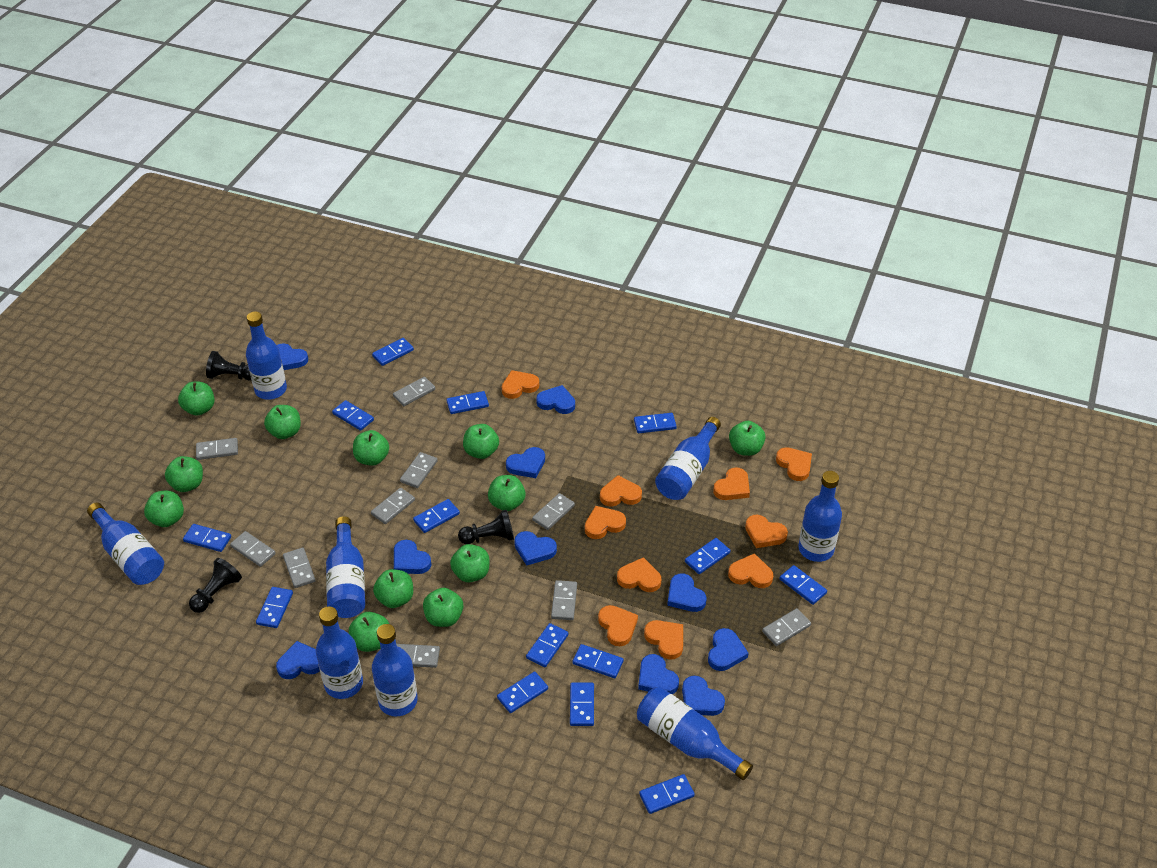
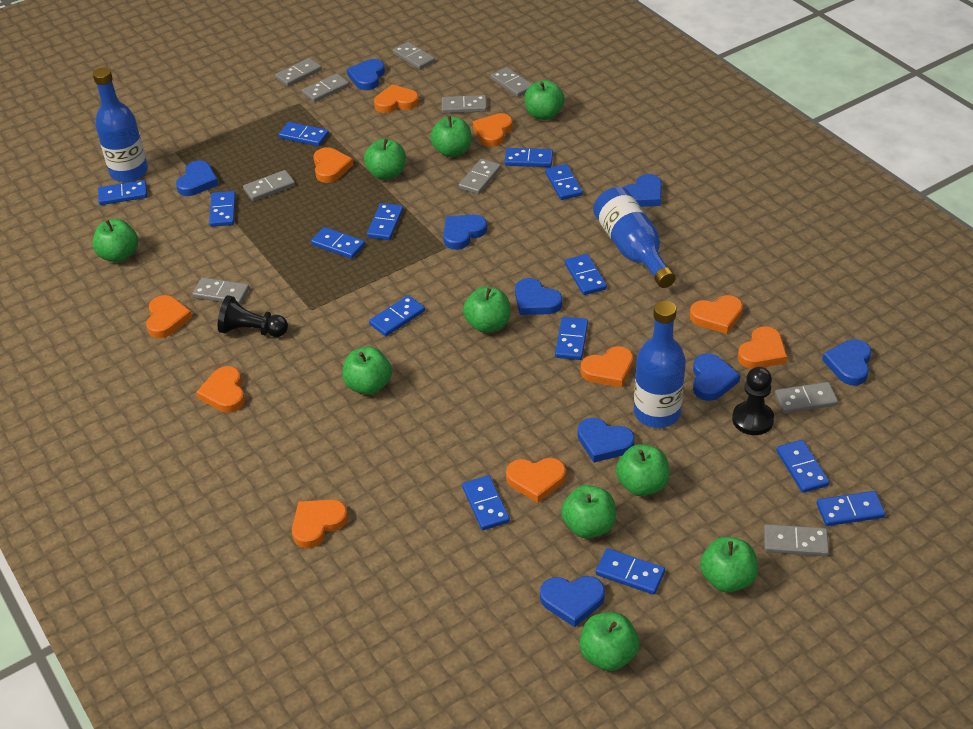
black pawn: 3 -> 2
blue bottle: 8 -> 3
blue heart: 10 -> 9
green apple: 12 -> 10

